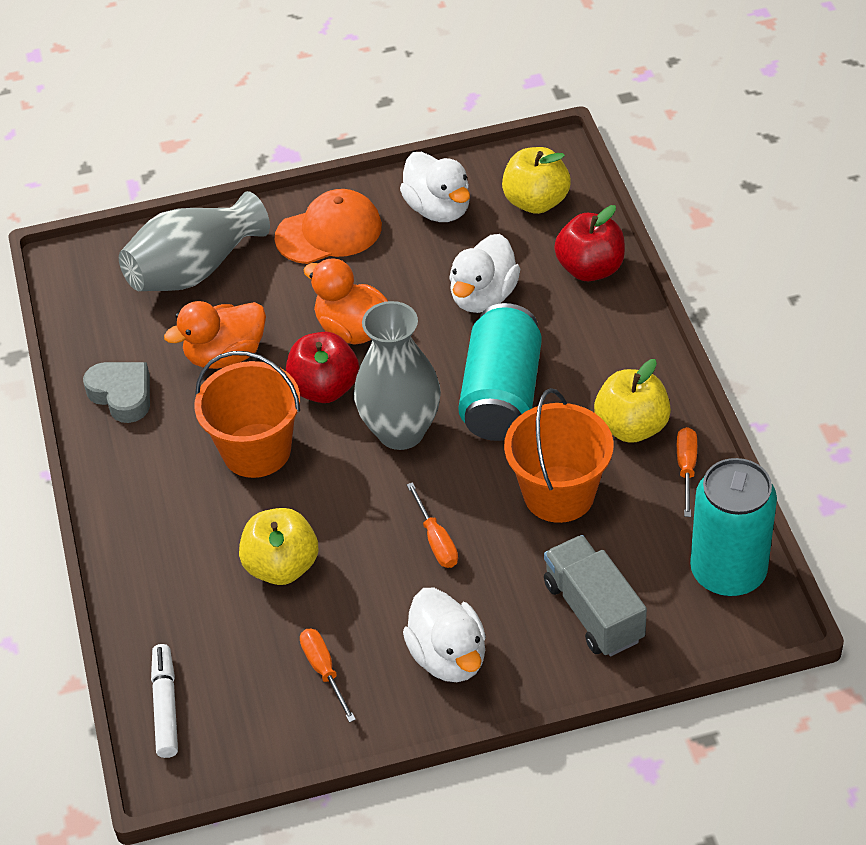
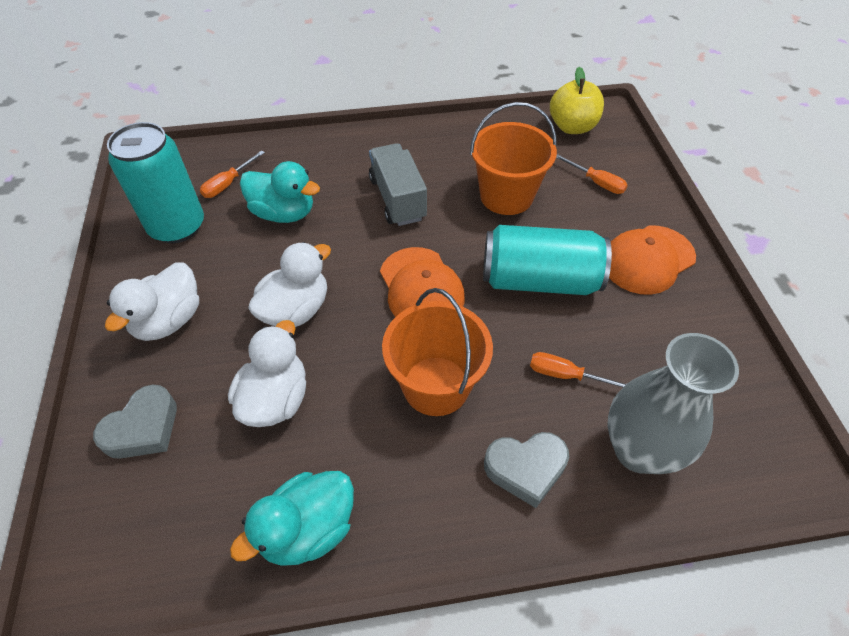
grey heart: 1 -> 2
grey vase: 2 -> 1
orange cap: 1 -> 2
orange duck: 2 -> 0
red apple: 2 -> 0
turquoise duck: 0 -> 2
white marker: 1 -> 0
yellow apple: 3 -> 1

